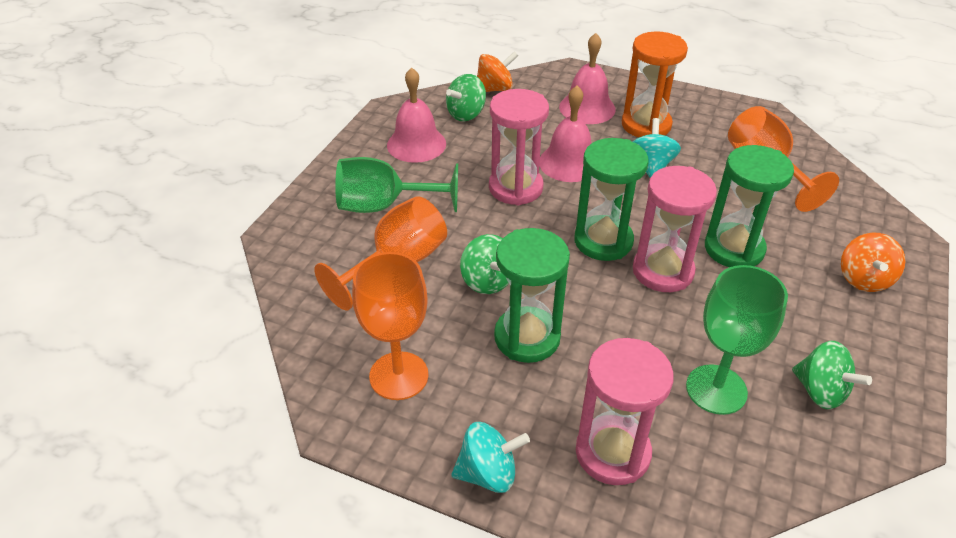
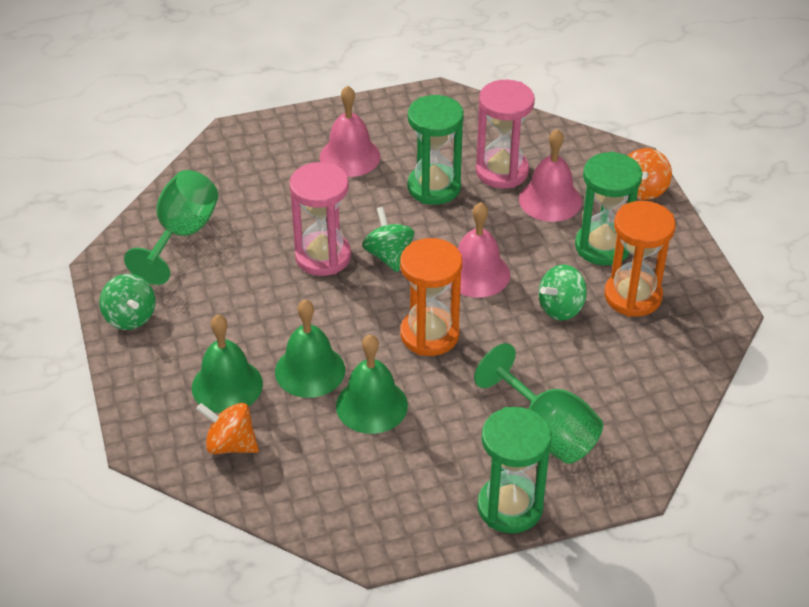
green bell: 0 -> 3
orange goblet: 3 -> 0
orange hourglass: 1 -> 2
pink hourglass: 3 -> 2
turquoise spinning top: 2 -> 0

